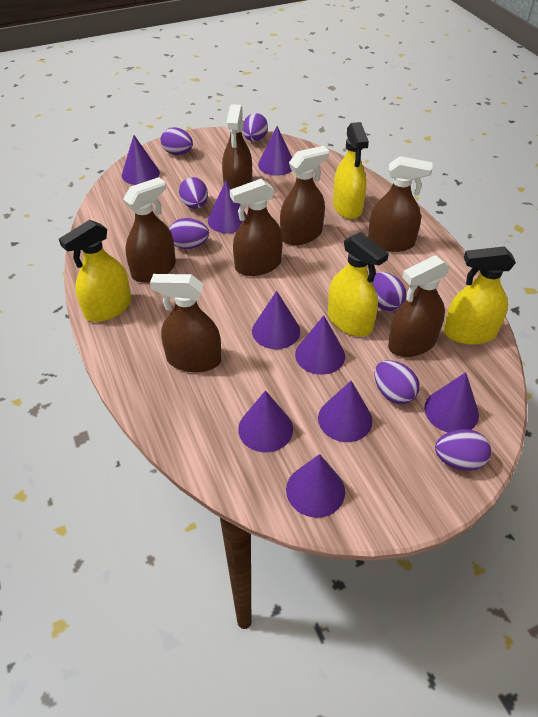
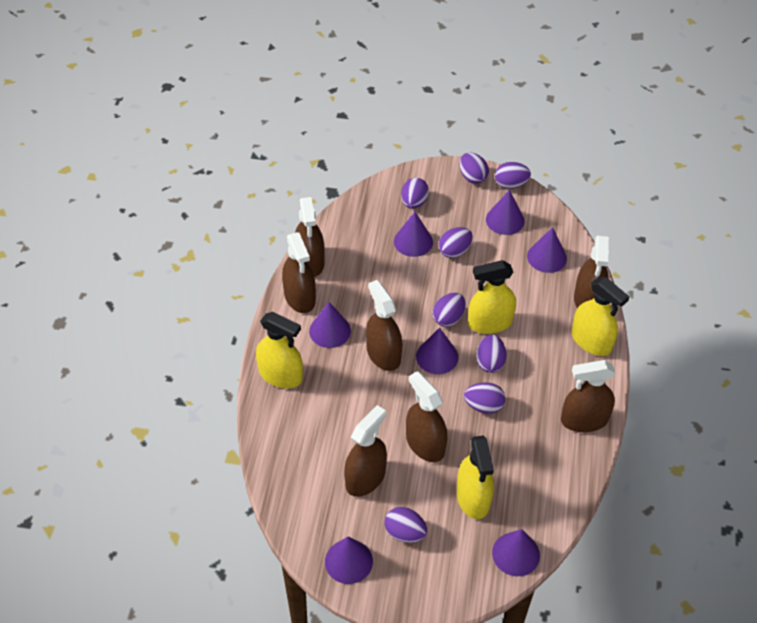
purple cone: 9 -> 7
purple egg: 7 -> 8

